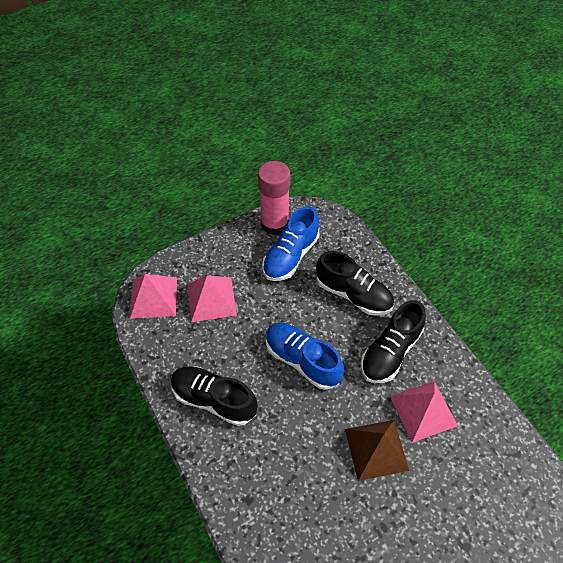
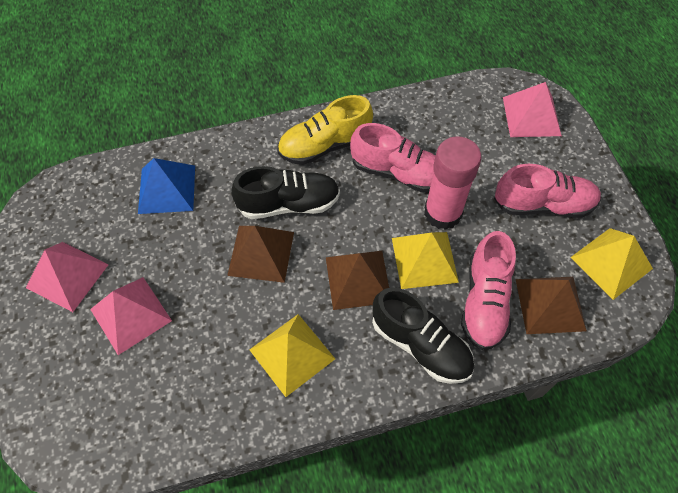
black shoe: 3 -> 2
blue pyramid: 0 -> 1
blue shoe: 2 -> 0
brown pyramid: 1 -> 3
pink shoe: 0 -> 3
yellow pyramid: 0 -> 3
yellow shoe: 0 -> 1

